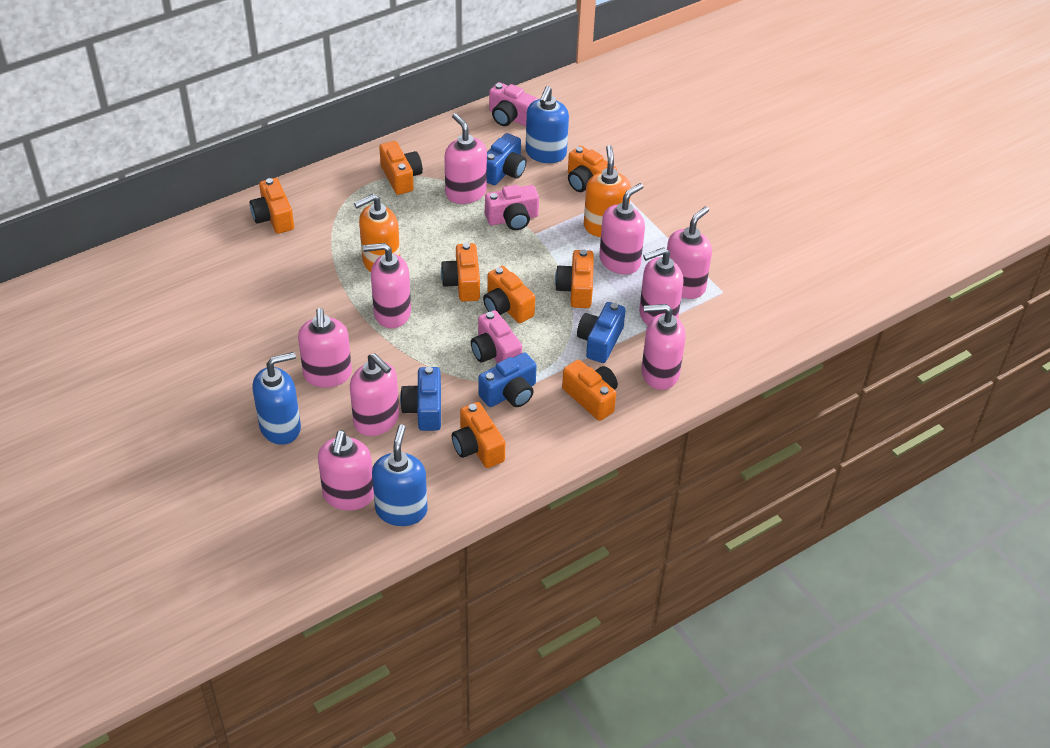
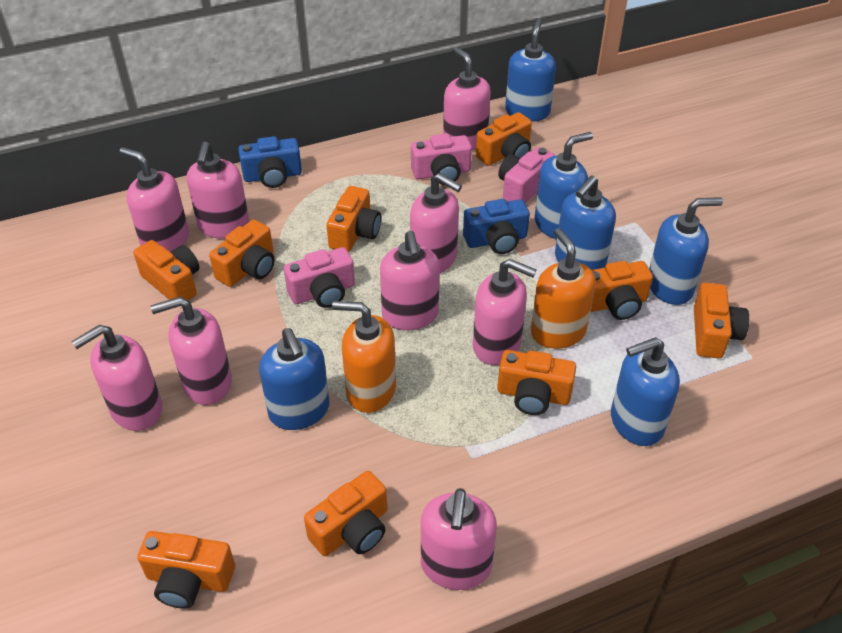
blue camera: 4 -> 2
blue soap dispenser: 3 -> 6
orange camera: 8 -> 9

